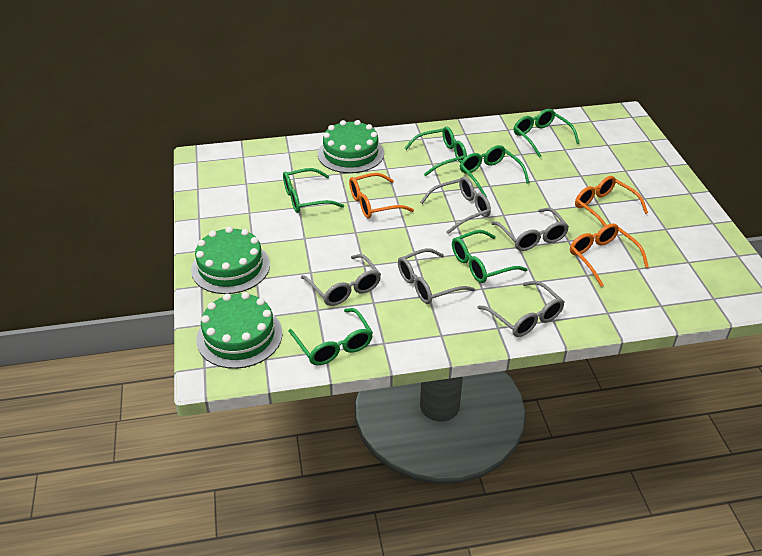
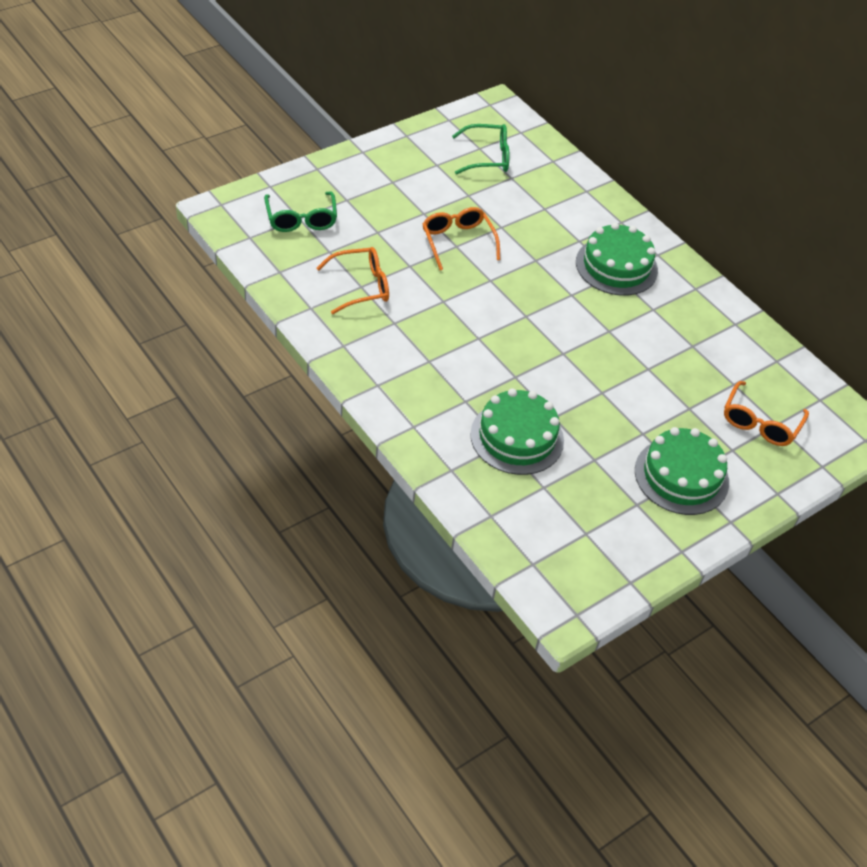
green glasses: 6 -> 2
grey glasses: 5 -> 0

